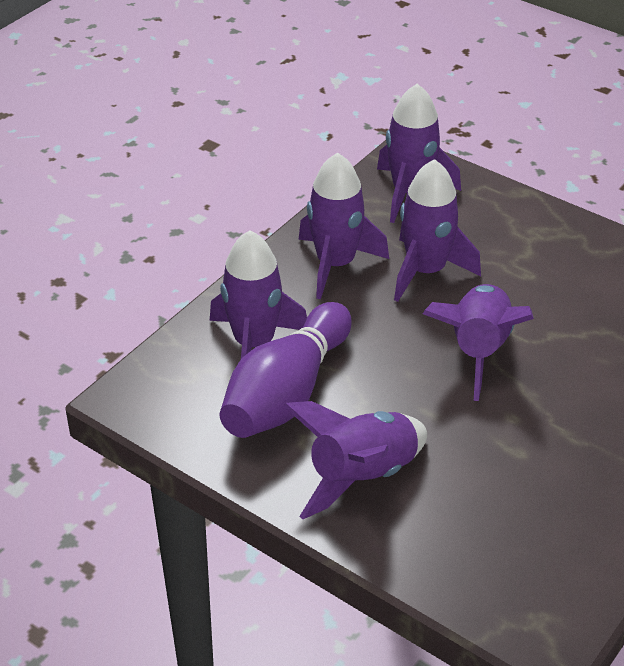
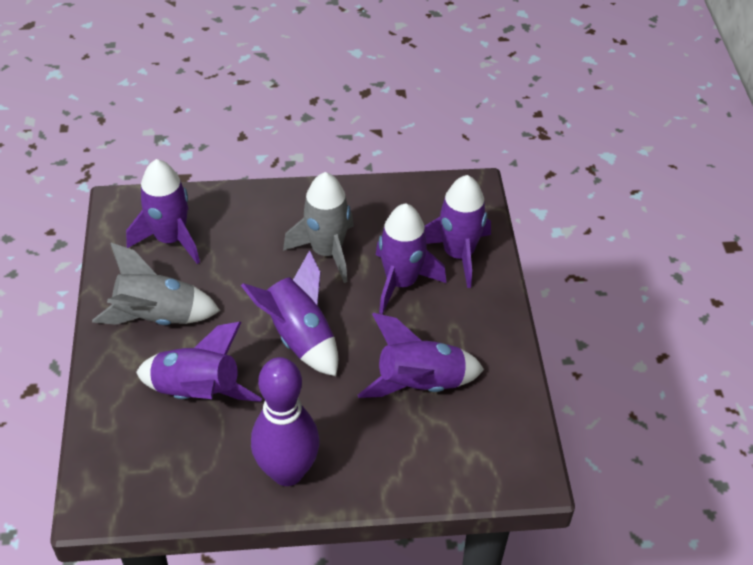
grey rocket: 0 -> 2

